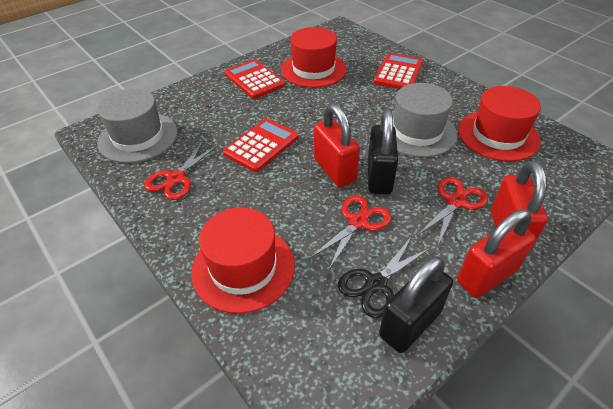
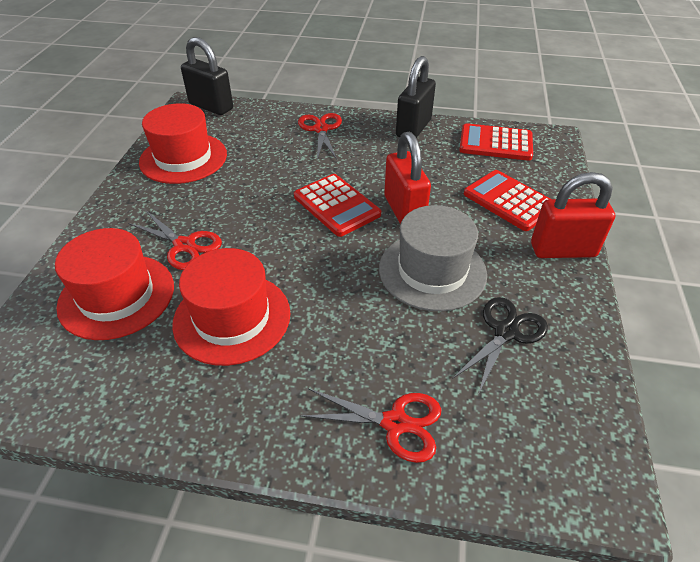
grey hat: 2 -> 1
red padlock: 3 -> 2

